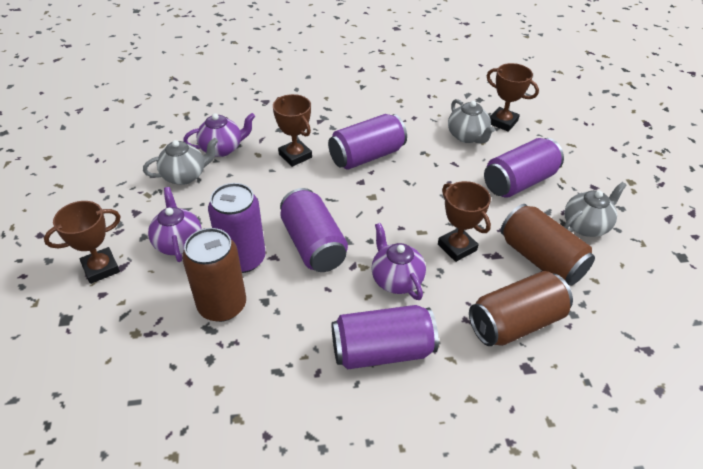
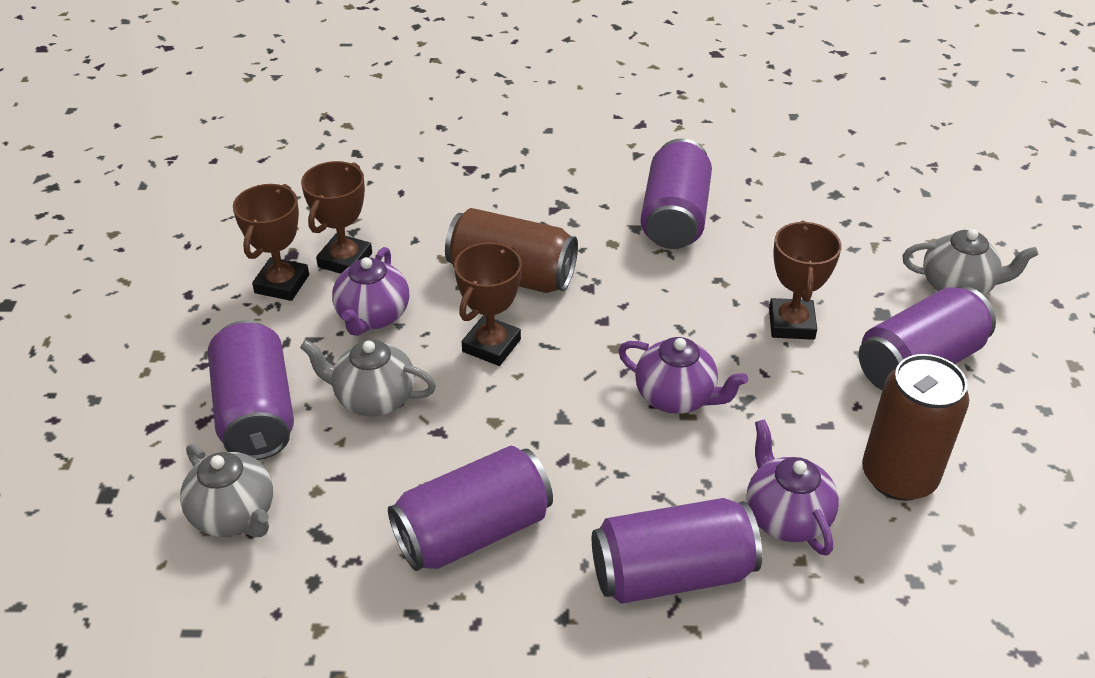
brown can: 3 -> 2

